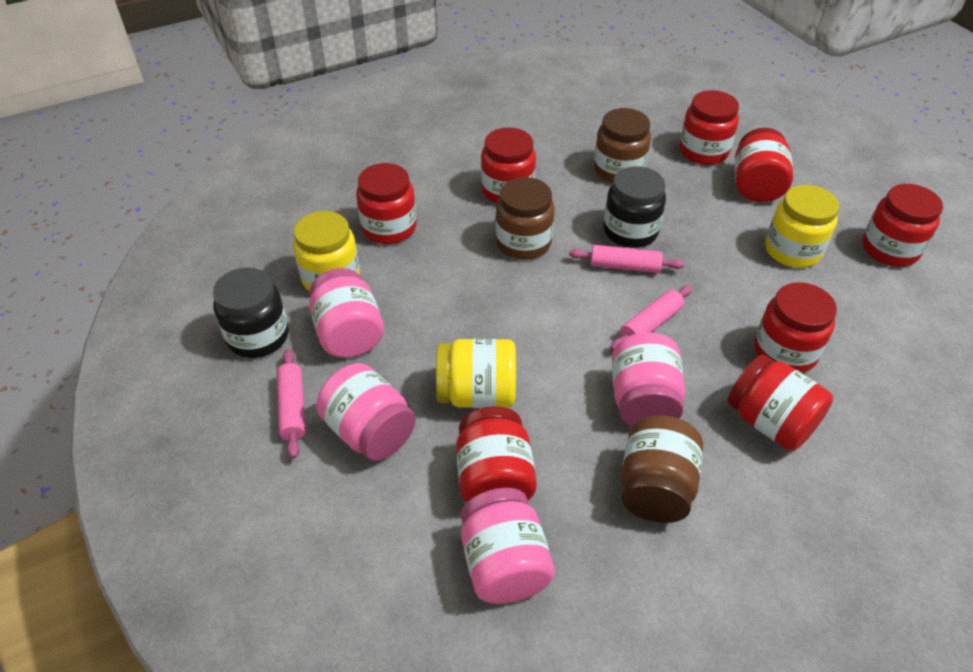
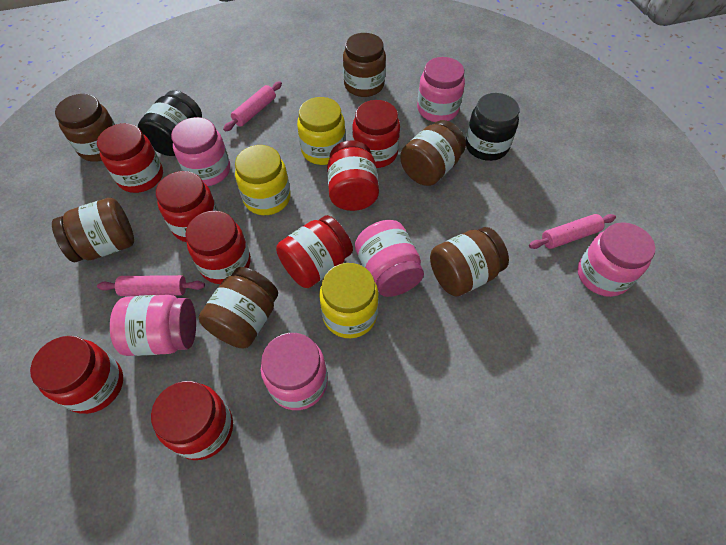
brown jar: 3 -> 6
pink jar: 4 -> 6

